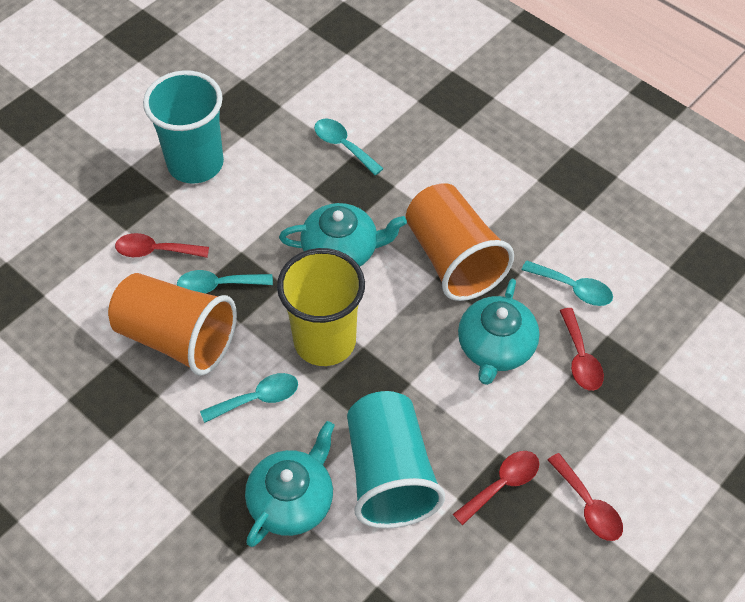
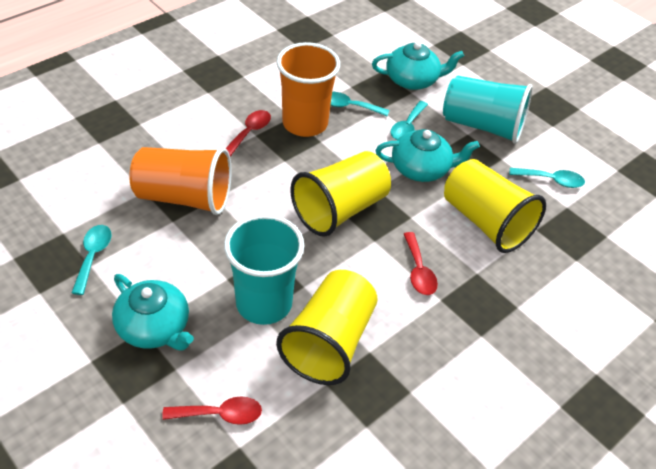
red spoon: 4 -> 3
yellow cup: 1 -> 3

